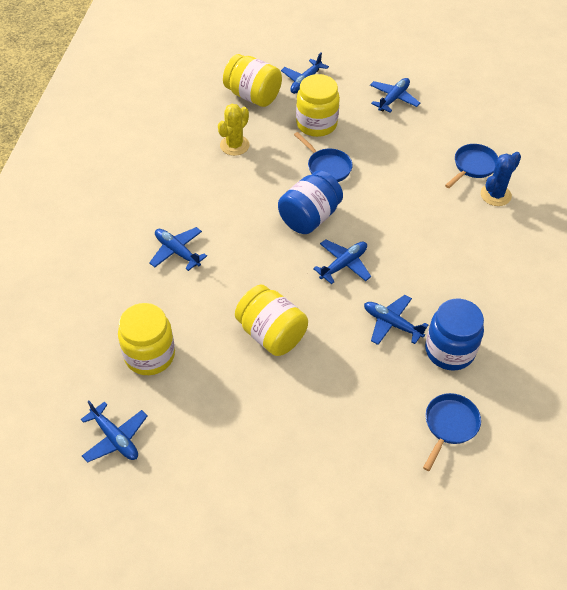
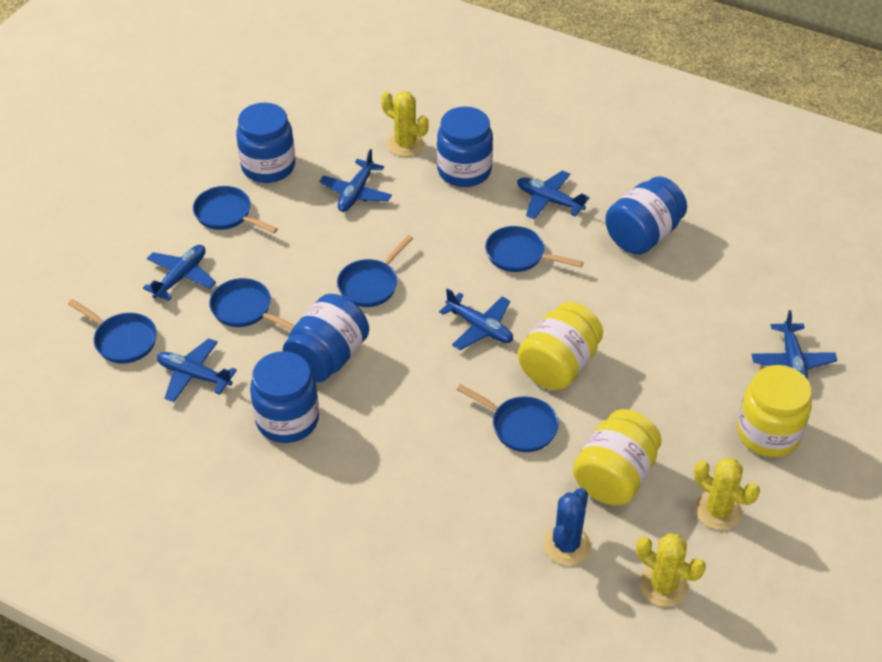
blue jar: 2 -> 5
blue pan: 3 -> 6
yellow cactus: 1 -> 3
yellow jar: 4 -> 3

